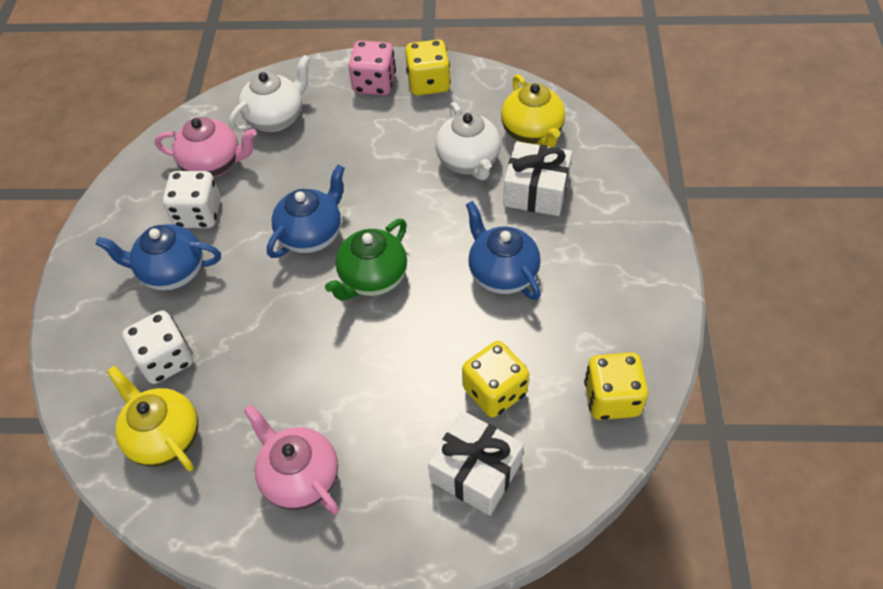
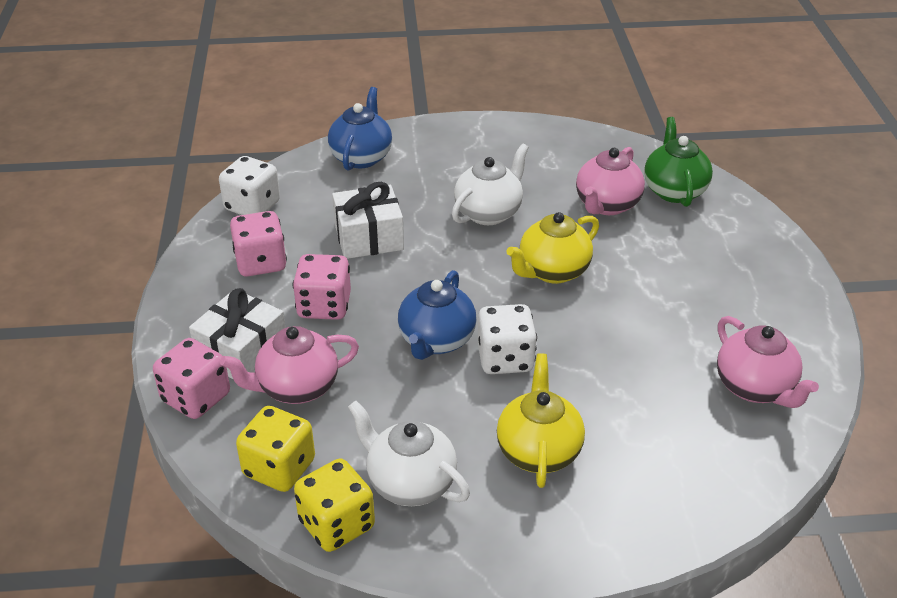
blue teapot: 3 -> 2
pink dice: 1 -> 3
pink teapot: 2 -> 3
yellow dice: 3 -> 2

